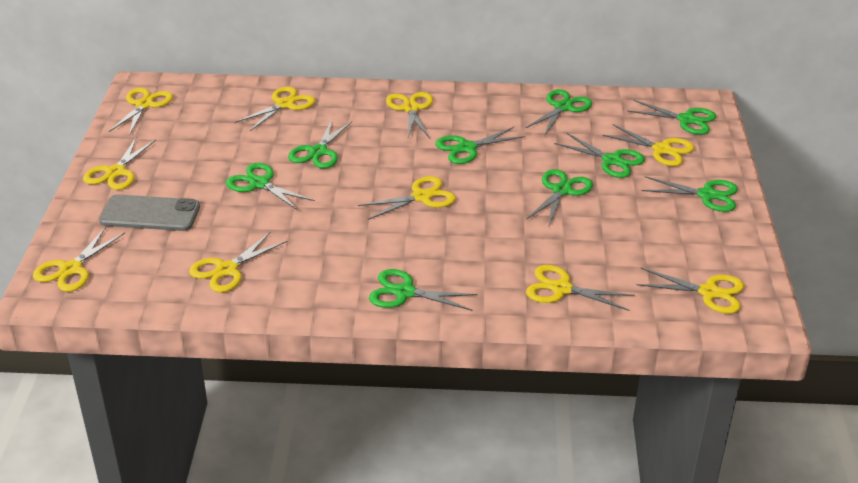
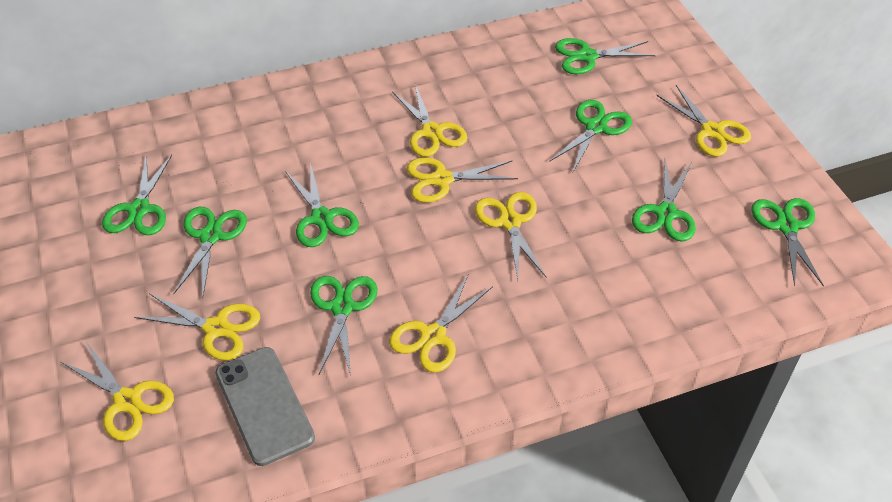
green scissors: 9 -> 8
yellow scissors: 10 -> 7

